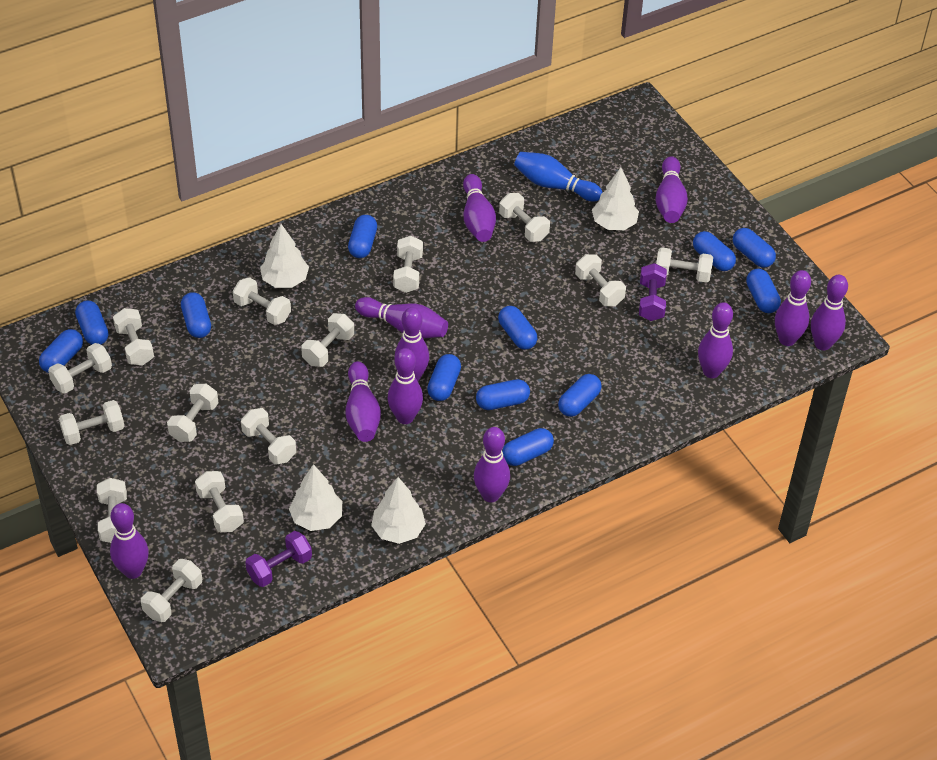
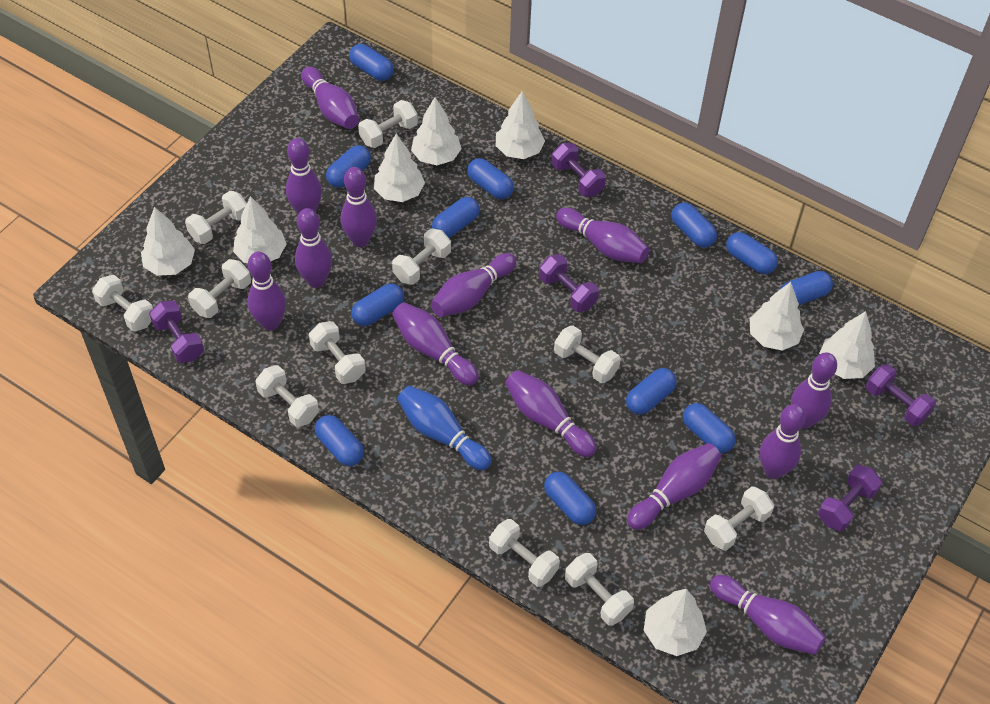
purple bowling pin: 11 -> 13
purple dumbbell: 2 -> 5
white dumbbell: 14 -> 11
white tree: 4 -> 8

